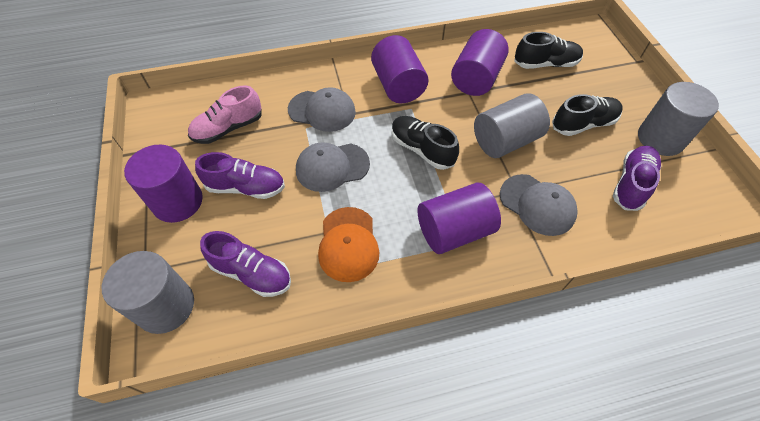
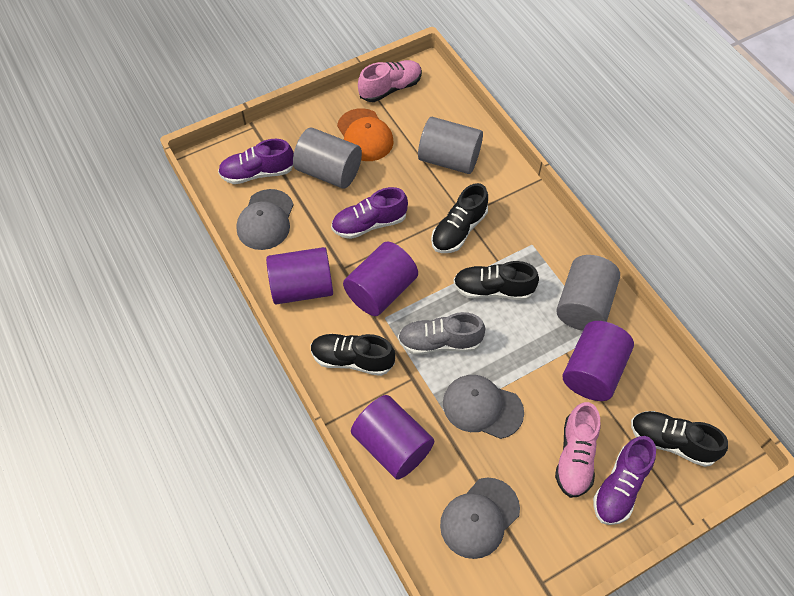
black shoe: 3 -> 4
grey shoe: 0 -> 1
pink shoe: 1 -> 2

